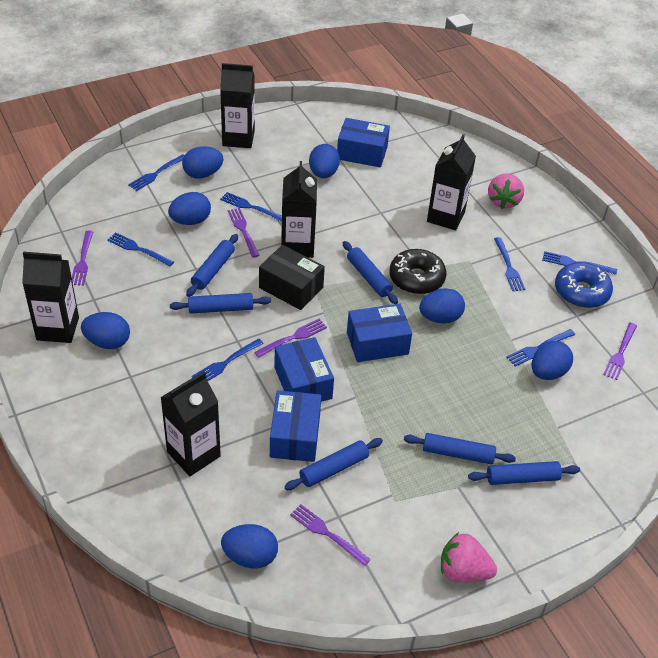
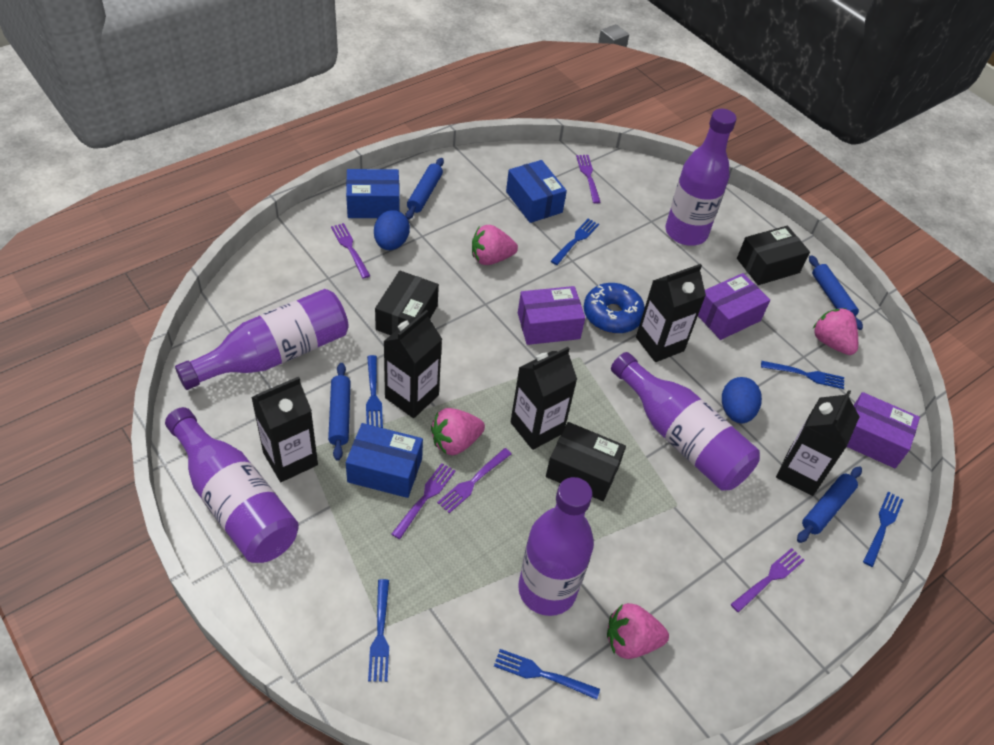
black box: 1 -> 3
black donut: 1 -> 0
blue box: 4 -> 3
blue egg: 7 -> 2
blue fork: 7 -> 6
blue rolling pin: 6 -> 4
pink strawberry: 2 -> 4
purple bottle: 0 -> 5
purple box: 0 -> 3

